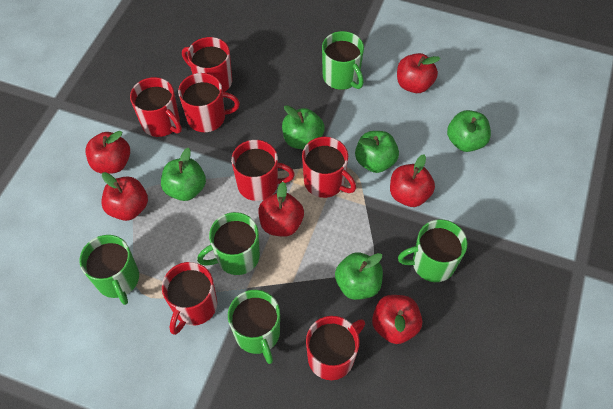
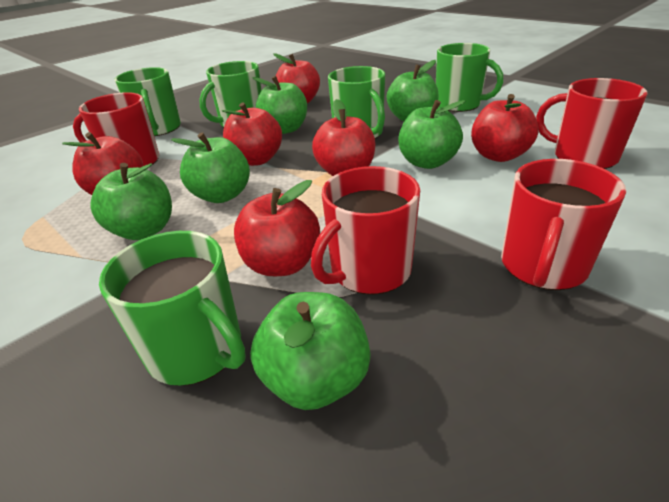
green apple: 5 -> 6
red mug: 7 -> 4

